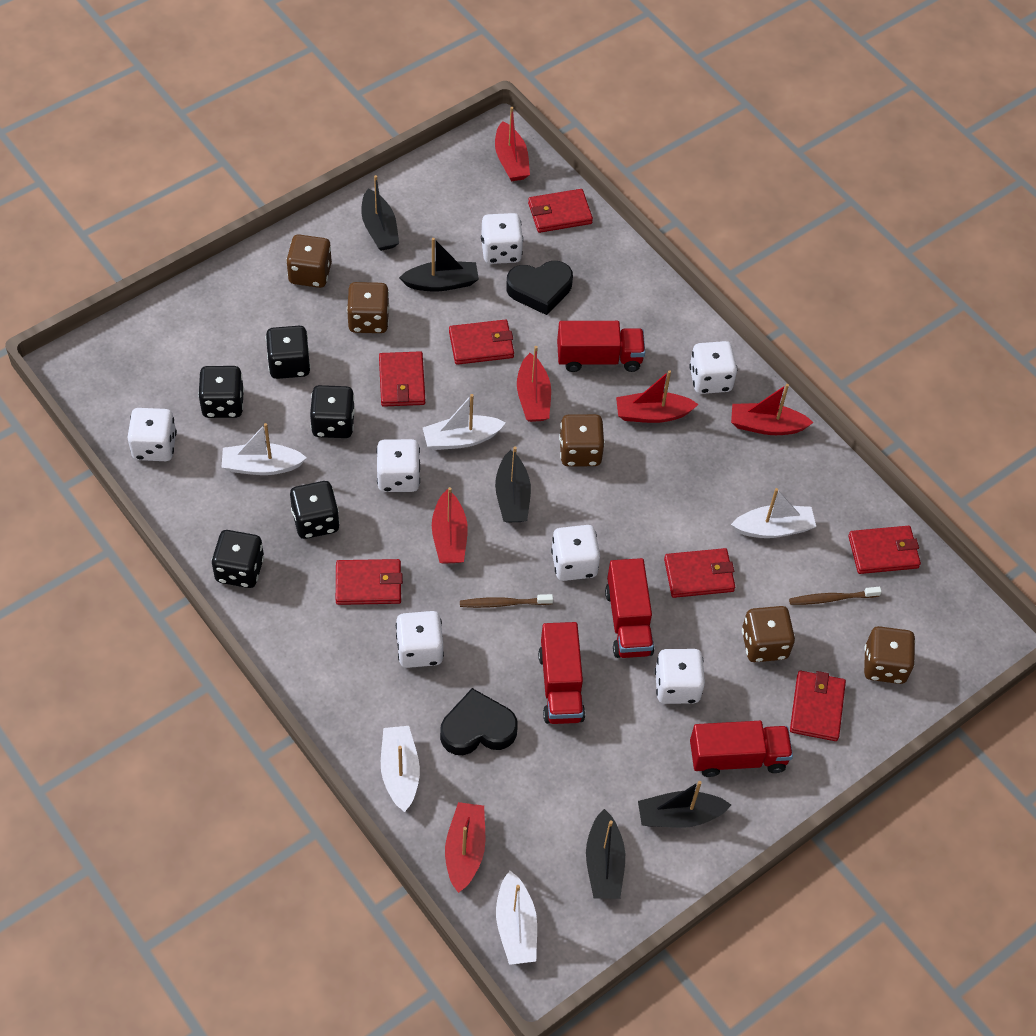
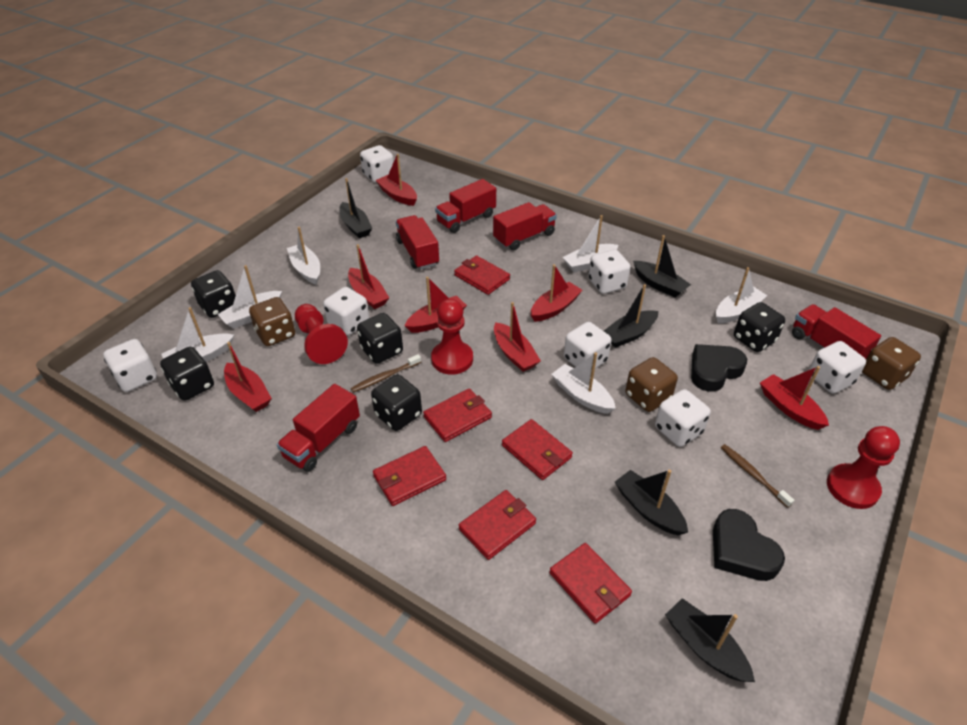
brown dice: 5 -> 3
red boat: 6 -> 7
red pawn: 0 -> 3
red truck: 4 -> 5
red wallet: 7 -> 6
white boat: 5 -> 6

